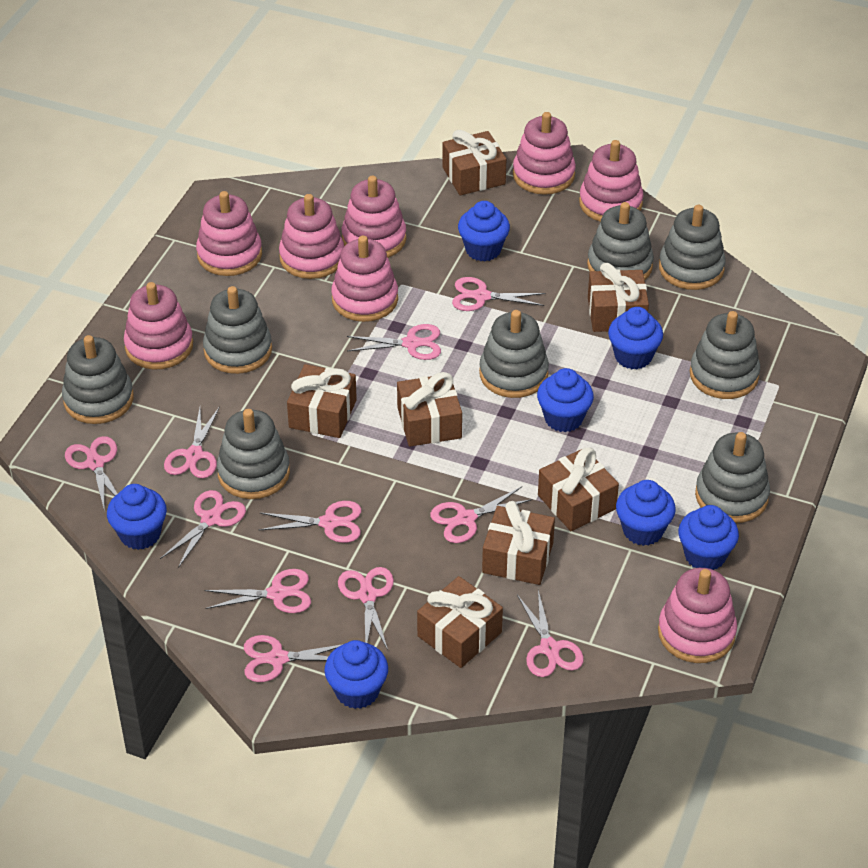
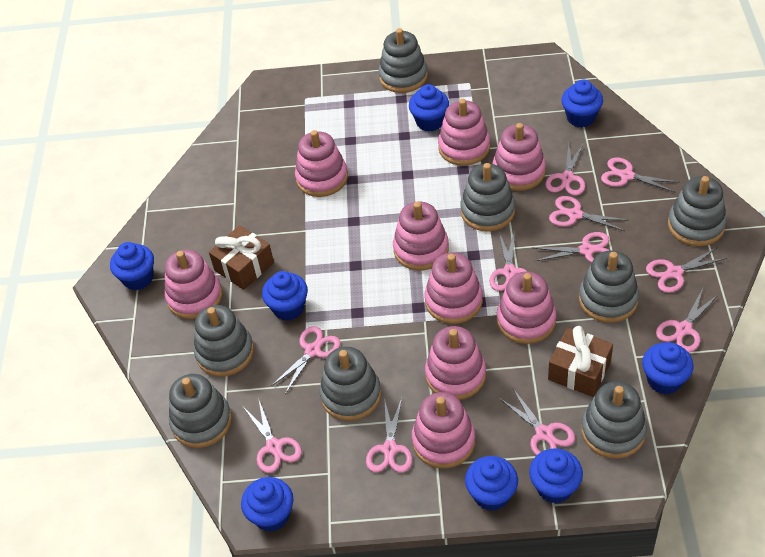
blue cupcake: 7 -> 8
brown gift: 7 -> 2
pink stacking toy: 8 -> 9

